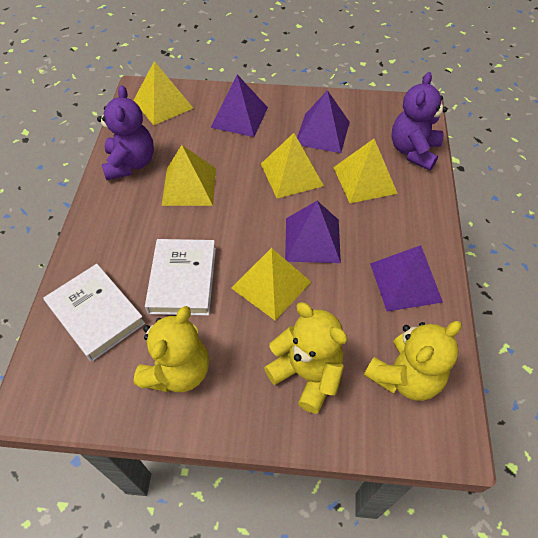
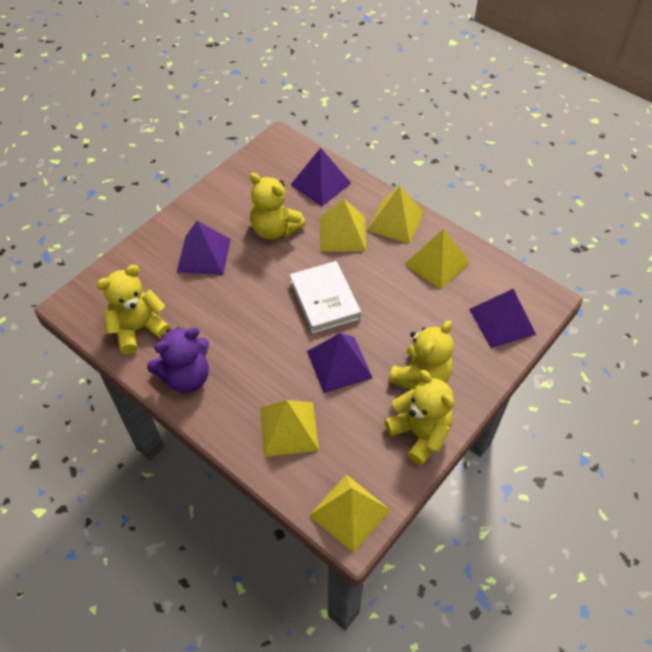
purple teddy bear: 2 -> 1
white book: 2 -> 1
yellow teddy bear: 3 -> 4

